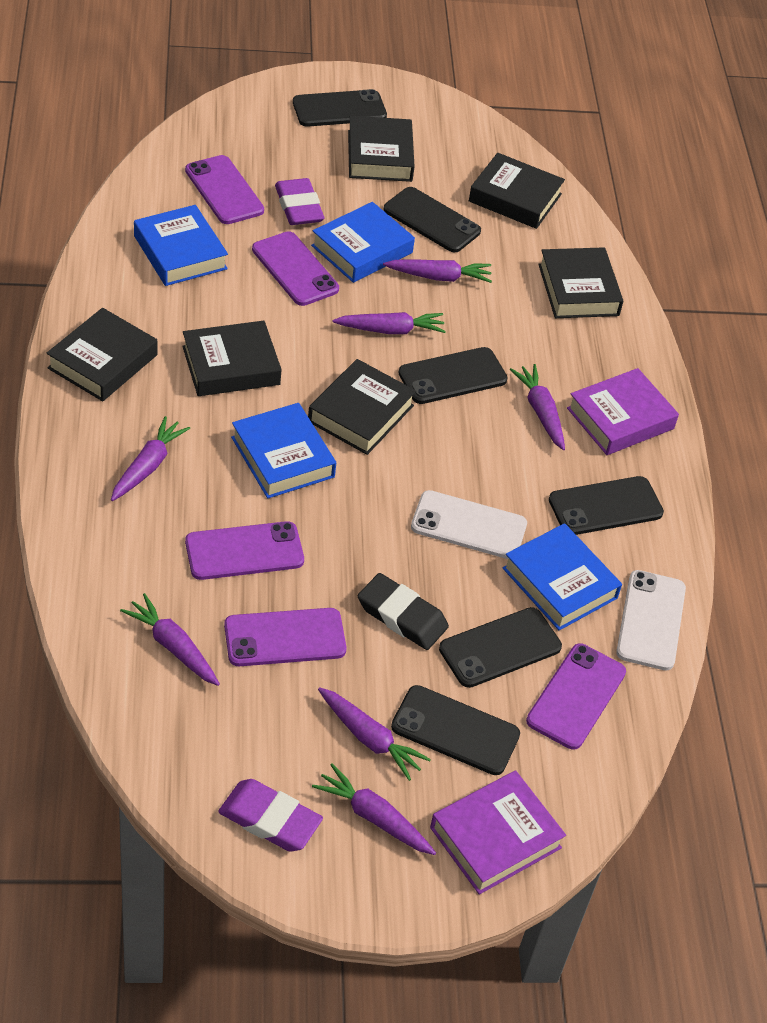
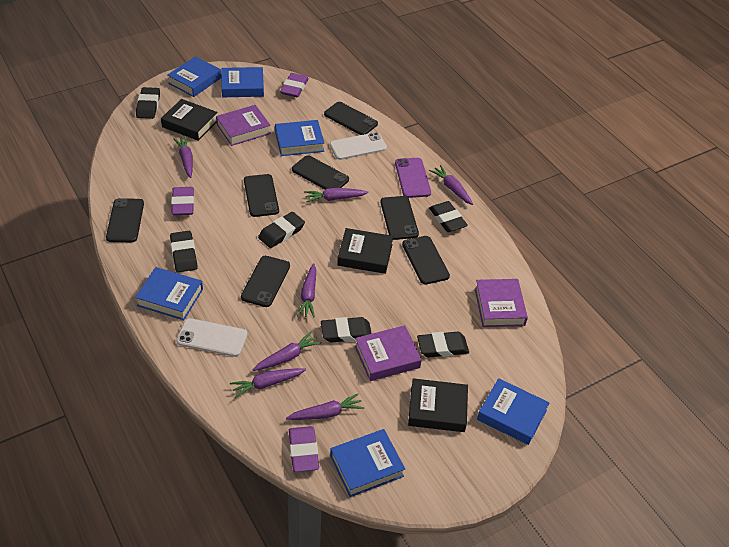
black book: 6 -> 3
black eraser: 1 -> 6
black phone: 6 -> 7
blue book: 4 -> 6
purple book: 2 -> 3
purple eraser: 2 -> 3
purple phone: 5 -> 1

